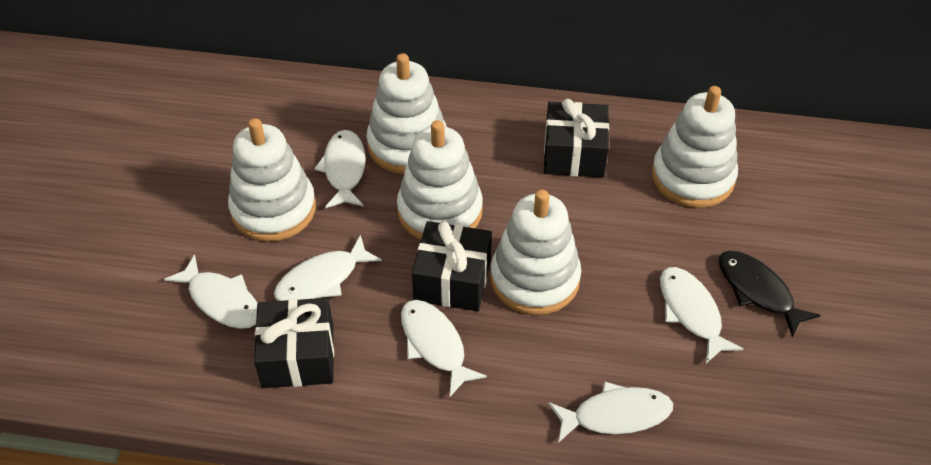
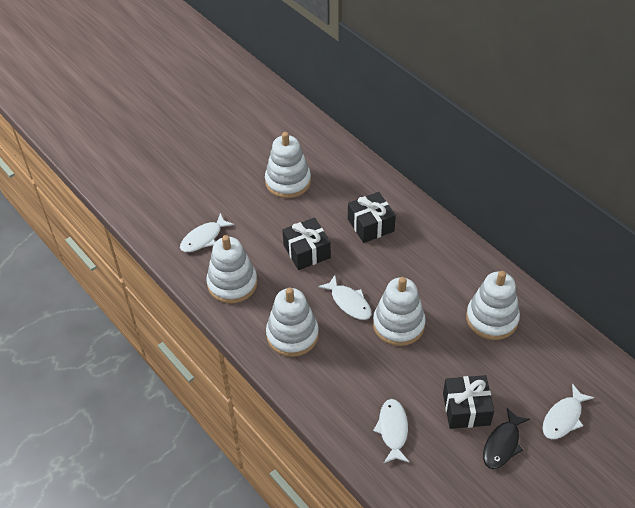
white fish: 6 -> 4

